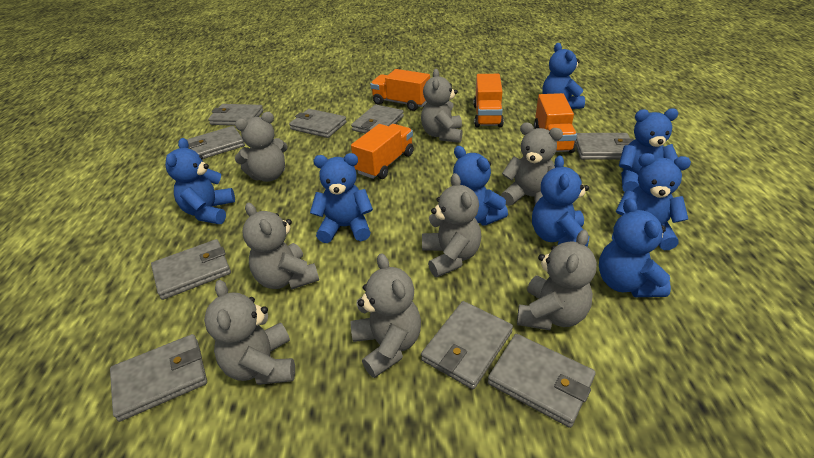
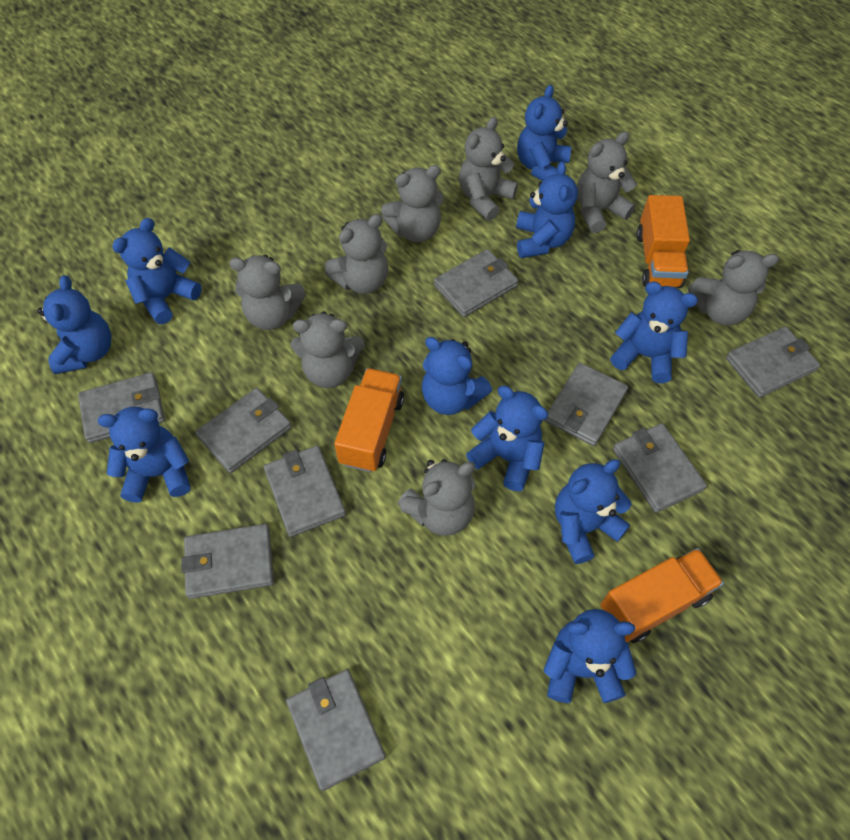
blue teddy bear: 8 -> 10
orange truck: 4 -> 3

